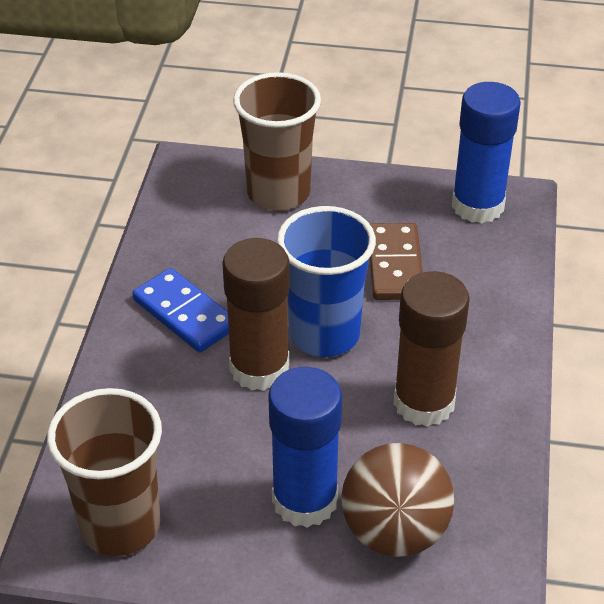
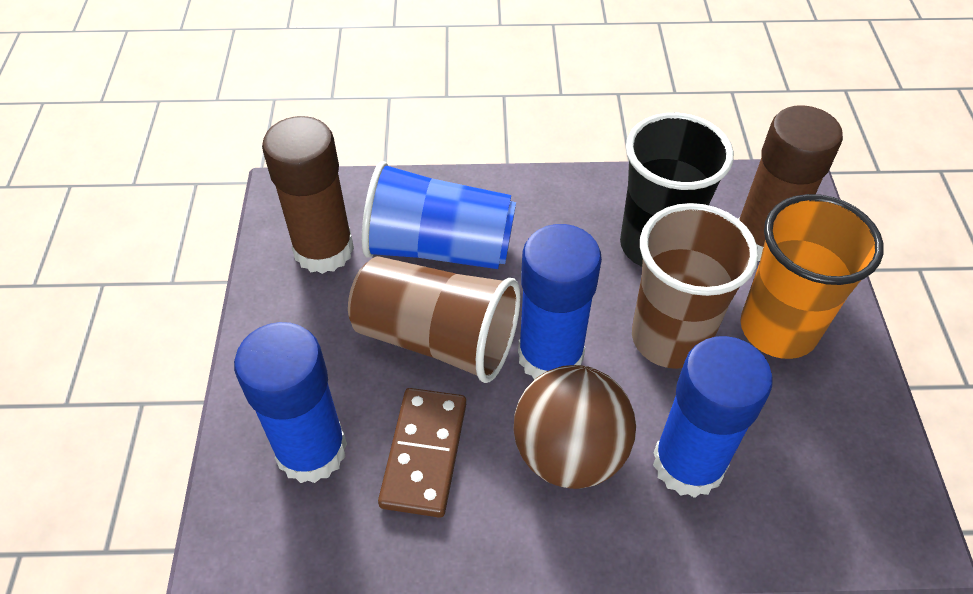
black cup: 0 -> 1
blue domino: 1 -> 0
blue glue stick: 2 -> 3
orange cup: 0 -> 1

